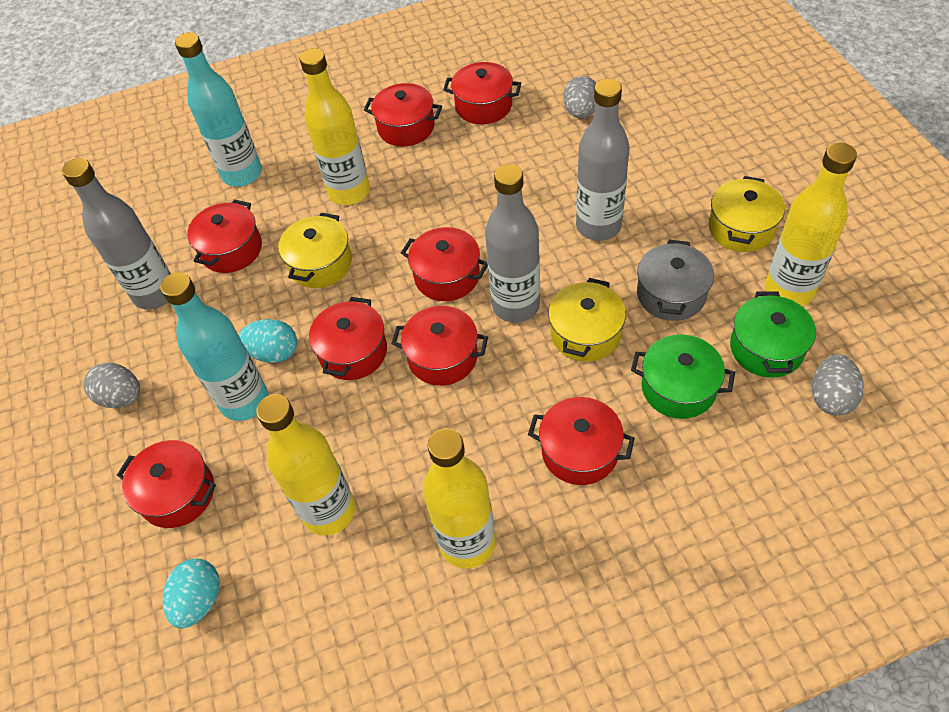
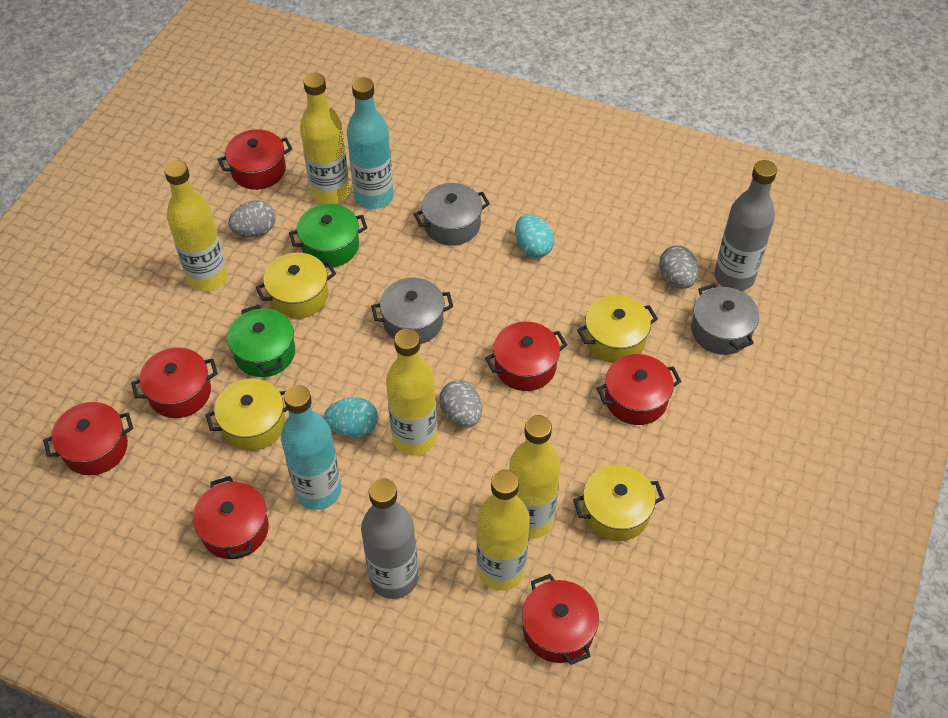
grey bottle: 3 -> 2
grey pot: 1 -> 3
red pot: 8 -> 7
yellow bottle: 4 -> 5
yellow pot: 3 -> 4

